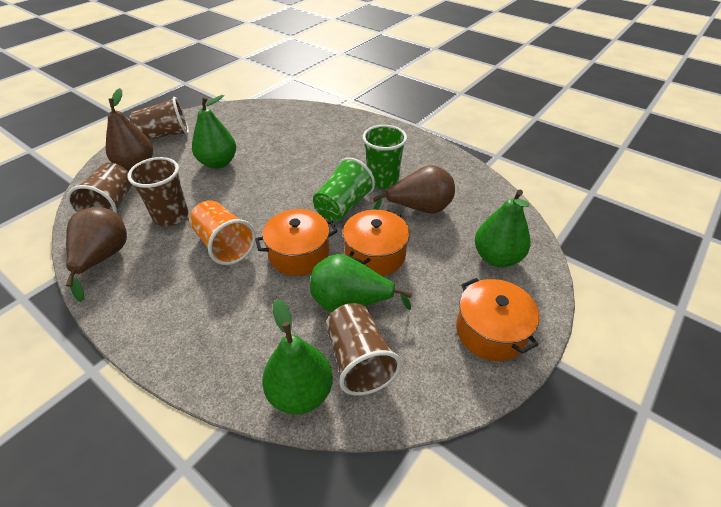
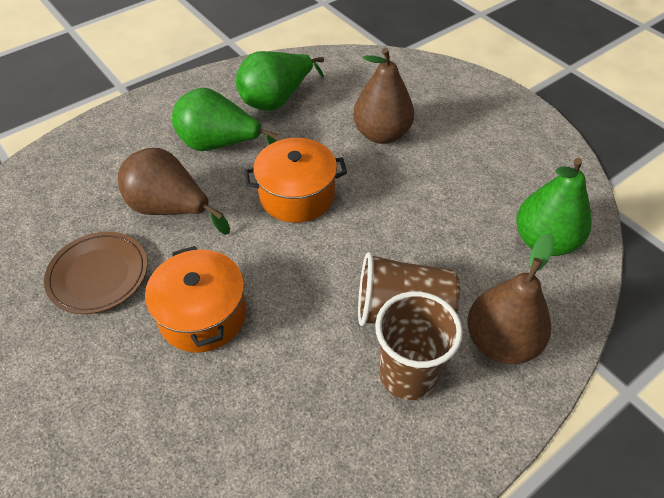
brown cup: 4 -> 2
brown plate: 0 -> 1
green cup: 2 -> 0
green pear: 4 -> 3
orange cup: 1 -> 0
orange pot: 3 -> 2

